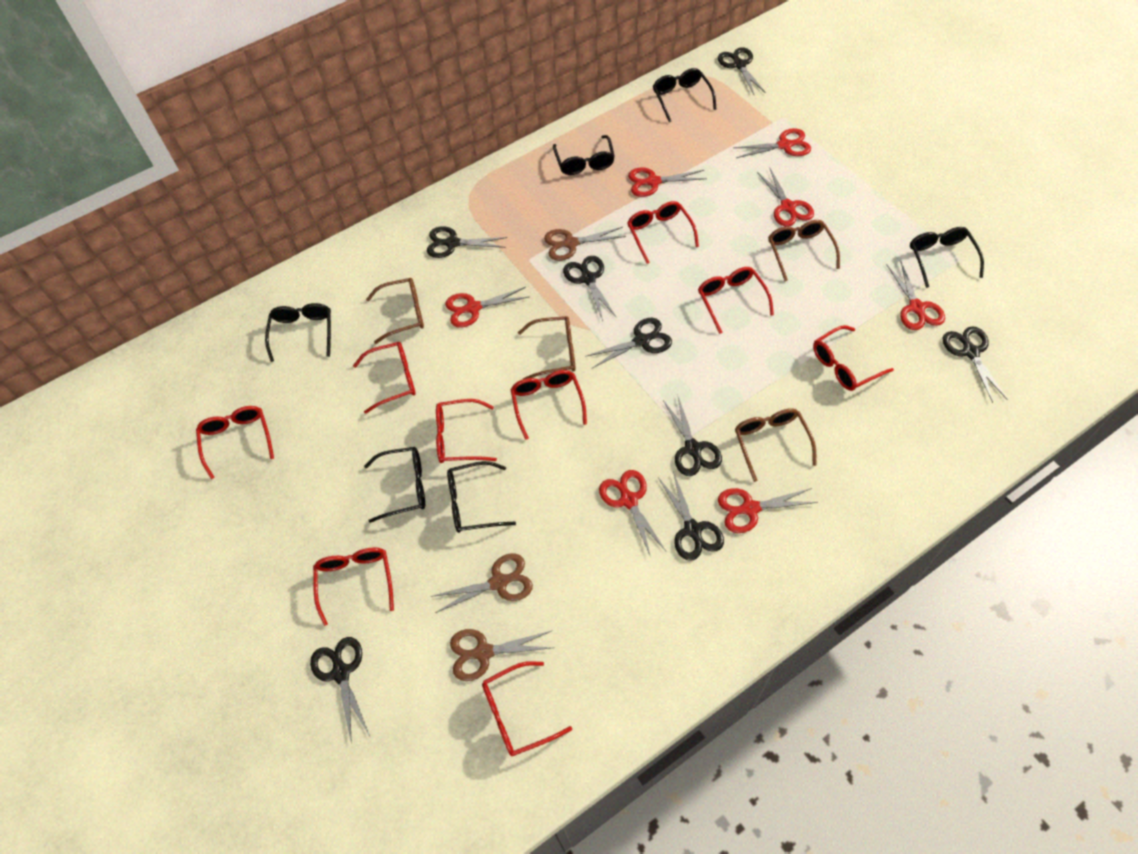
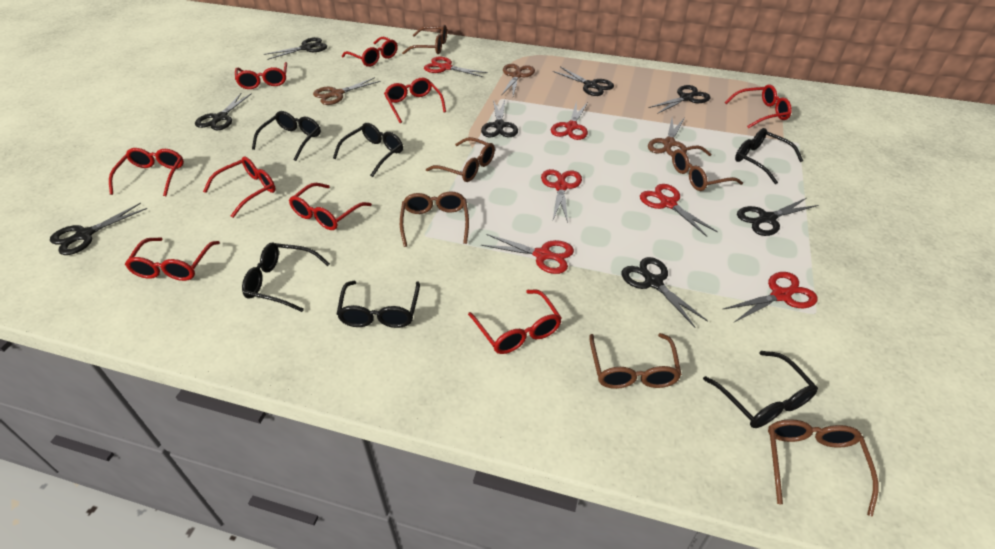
brown glasses: 4 -> 6
red scissors: 7 -> 6

